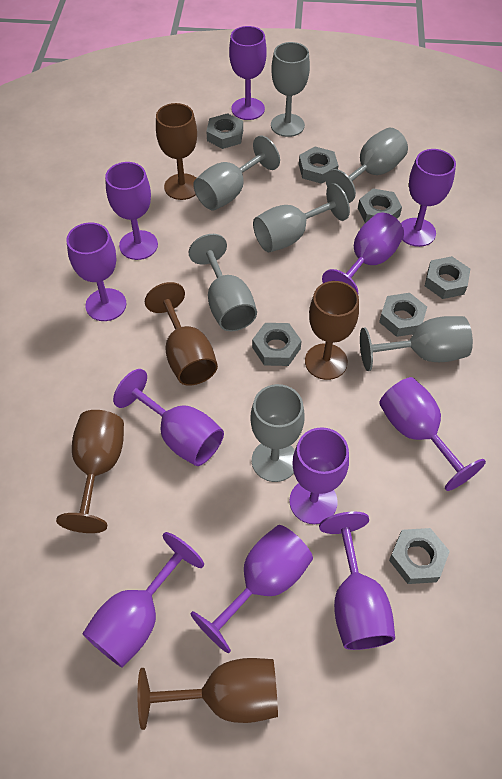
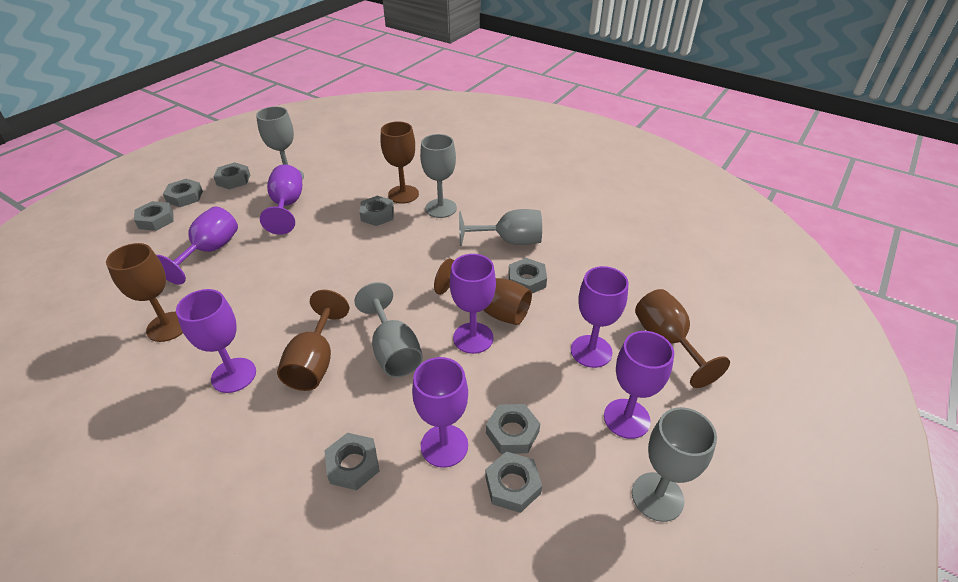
grey goblet: 7 -> 5
grey nut: 7 -> 8
purple goblet: 11 -> 7

